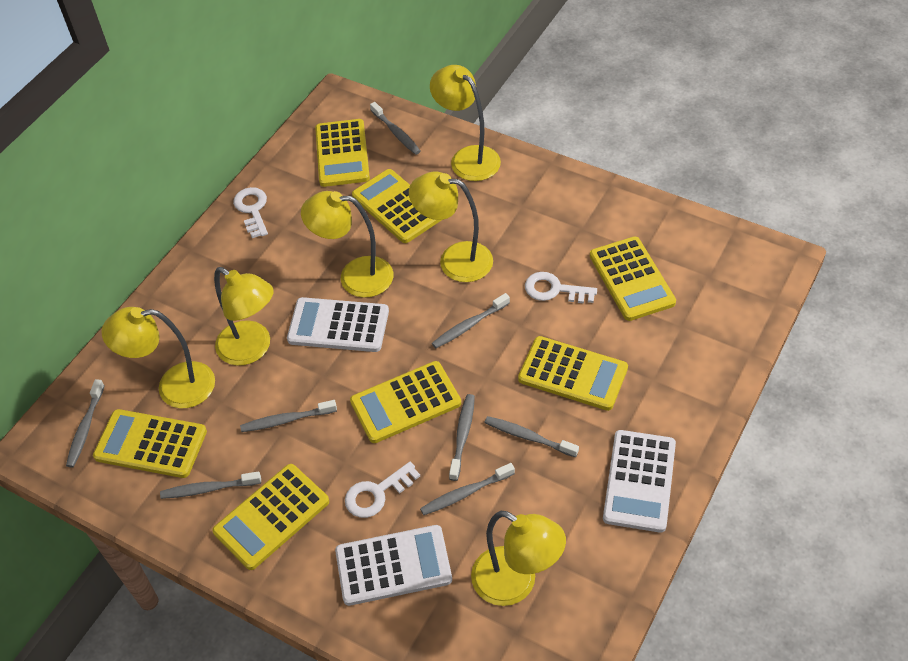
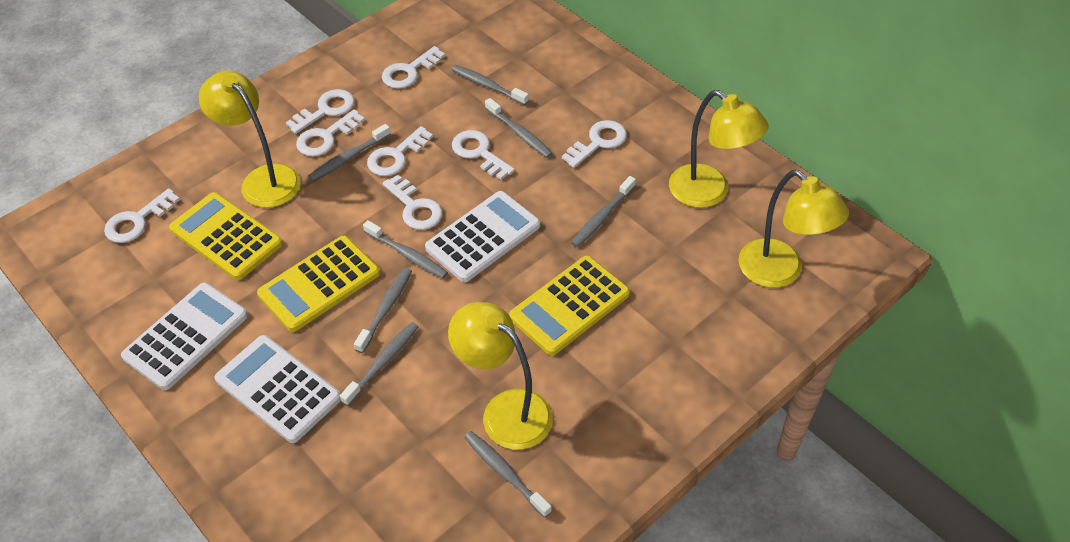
white key: 3 -> 8
yellow calculator: 7 -> 3
yellow lamp: 6 -> 4

